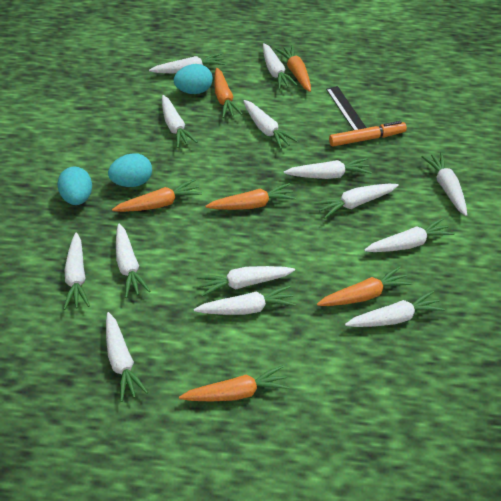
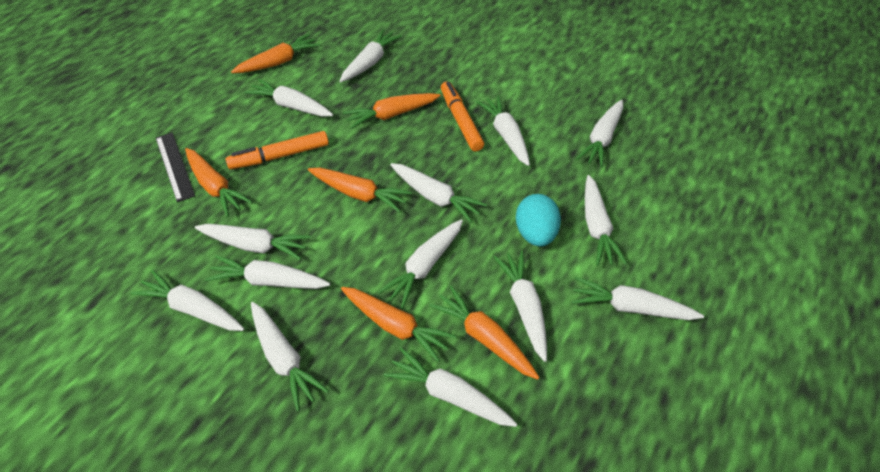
orange marker: 1 -> 2
turquoise egg: 3 -> 1

